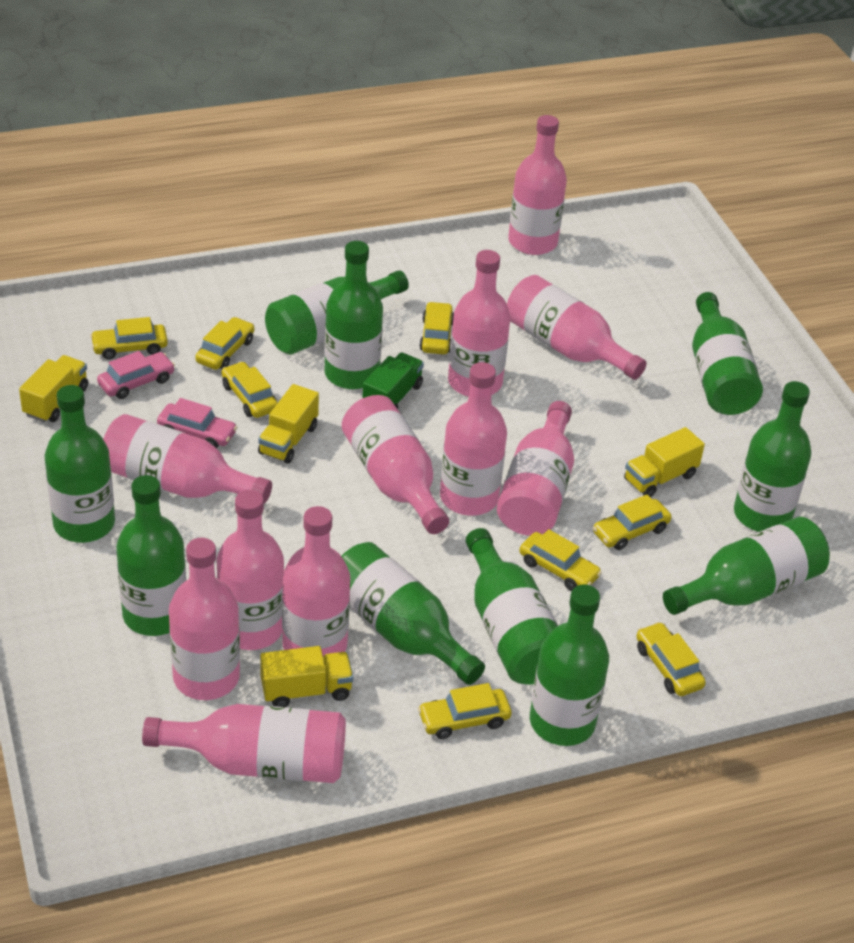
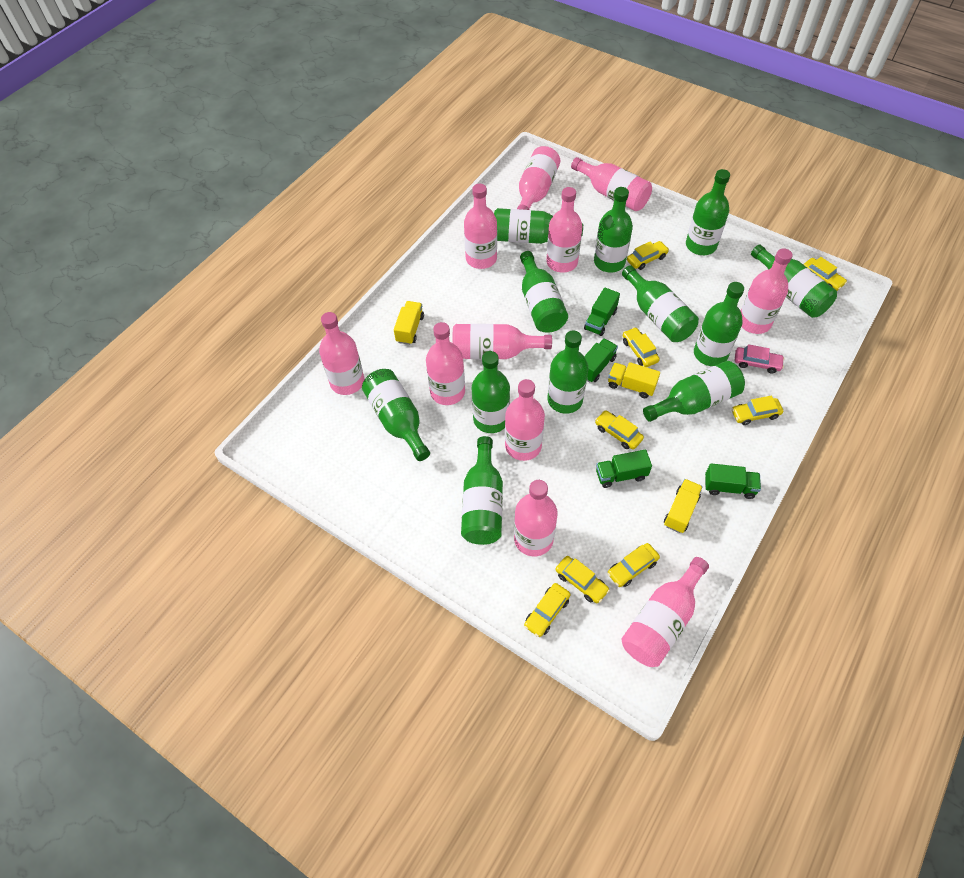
green bottle: 10 -> 12
green truck: 1 -> 4
pink car: 2 -> 1
yellow truck: 4 -> 3

